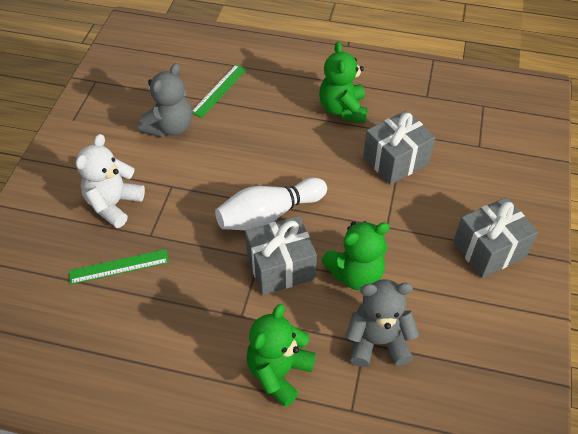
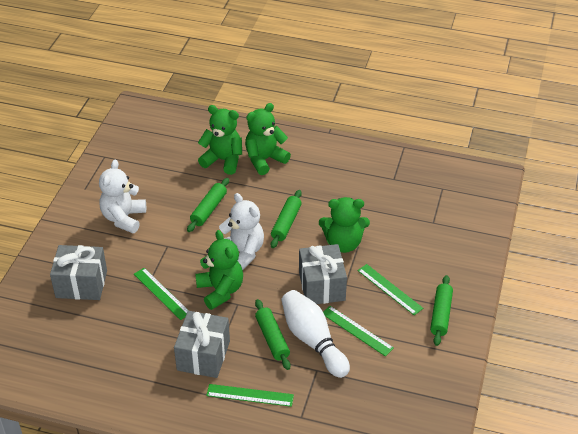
green rolling pin: 0 -> 4
green ruler: 2 -> 4
green teddy bear: 3 -> 4
grey teddy bear: 2 -> 0
white teddy bear: 1 -> 2

